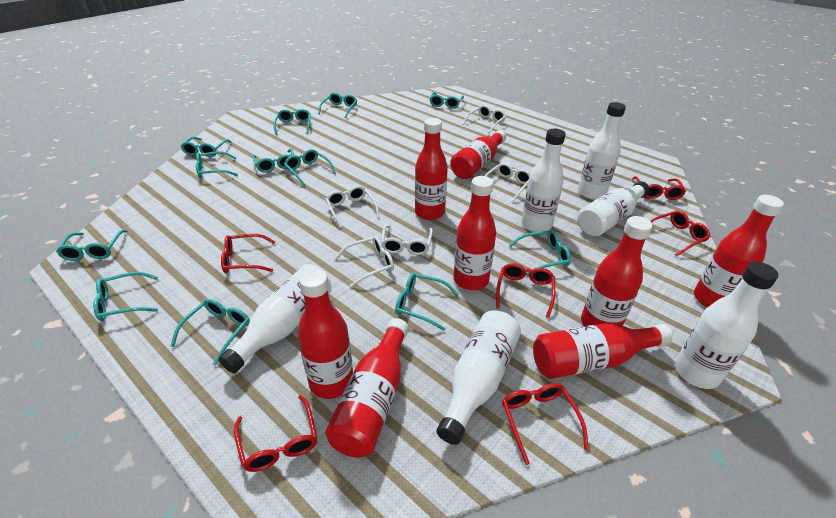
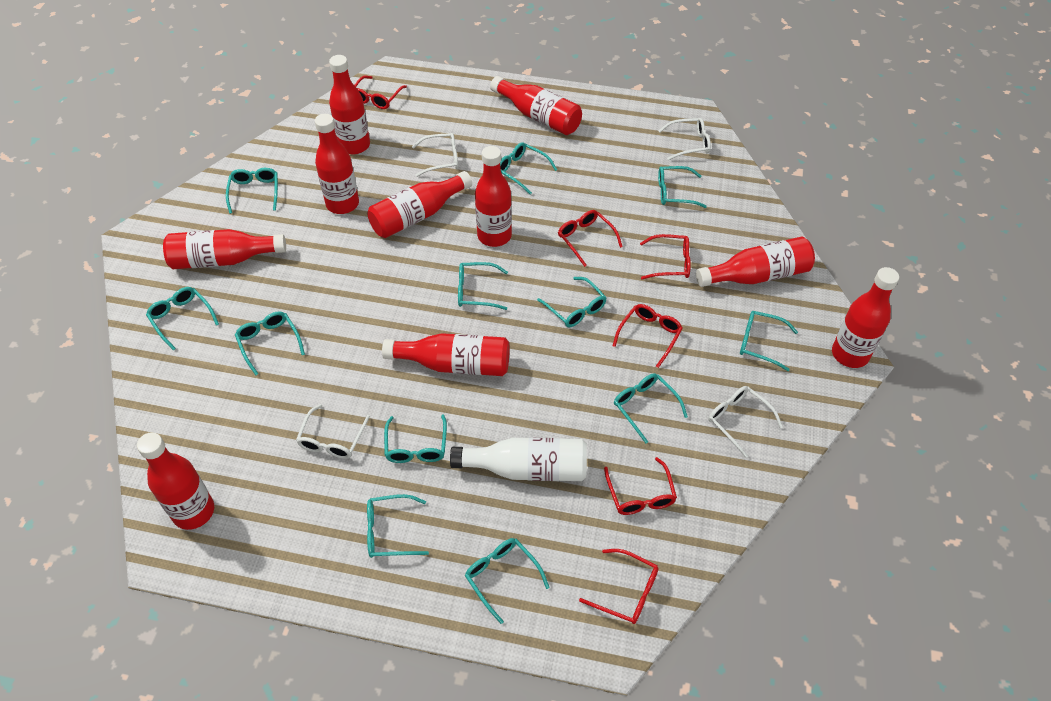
red bottle: 8 -> 10
white bottle: 6 -> 1
white glasses: 5 -> 4

